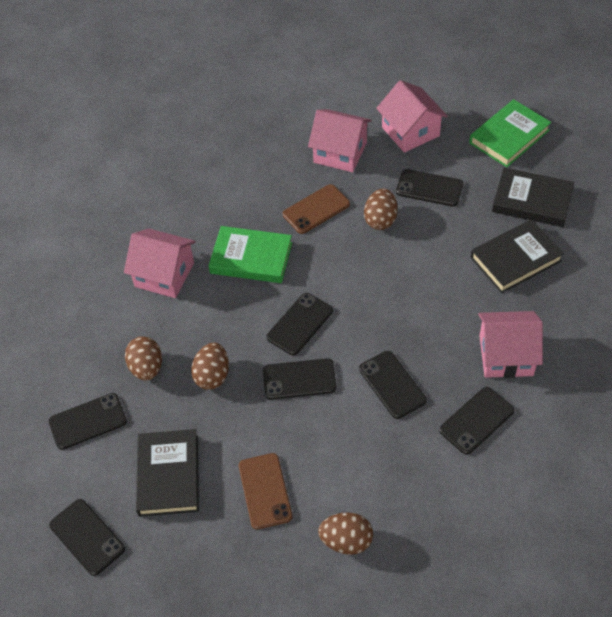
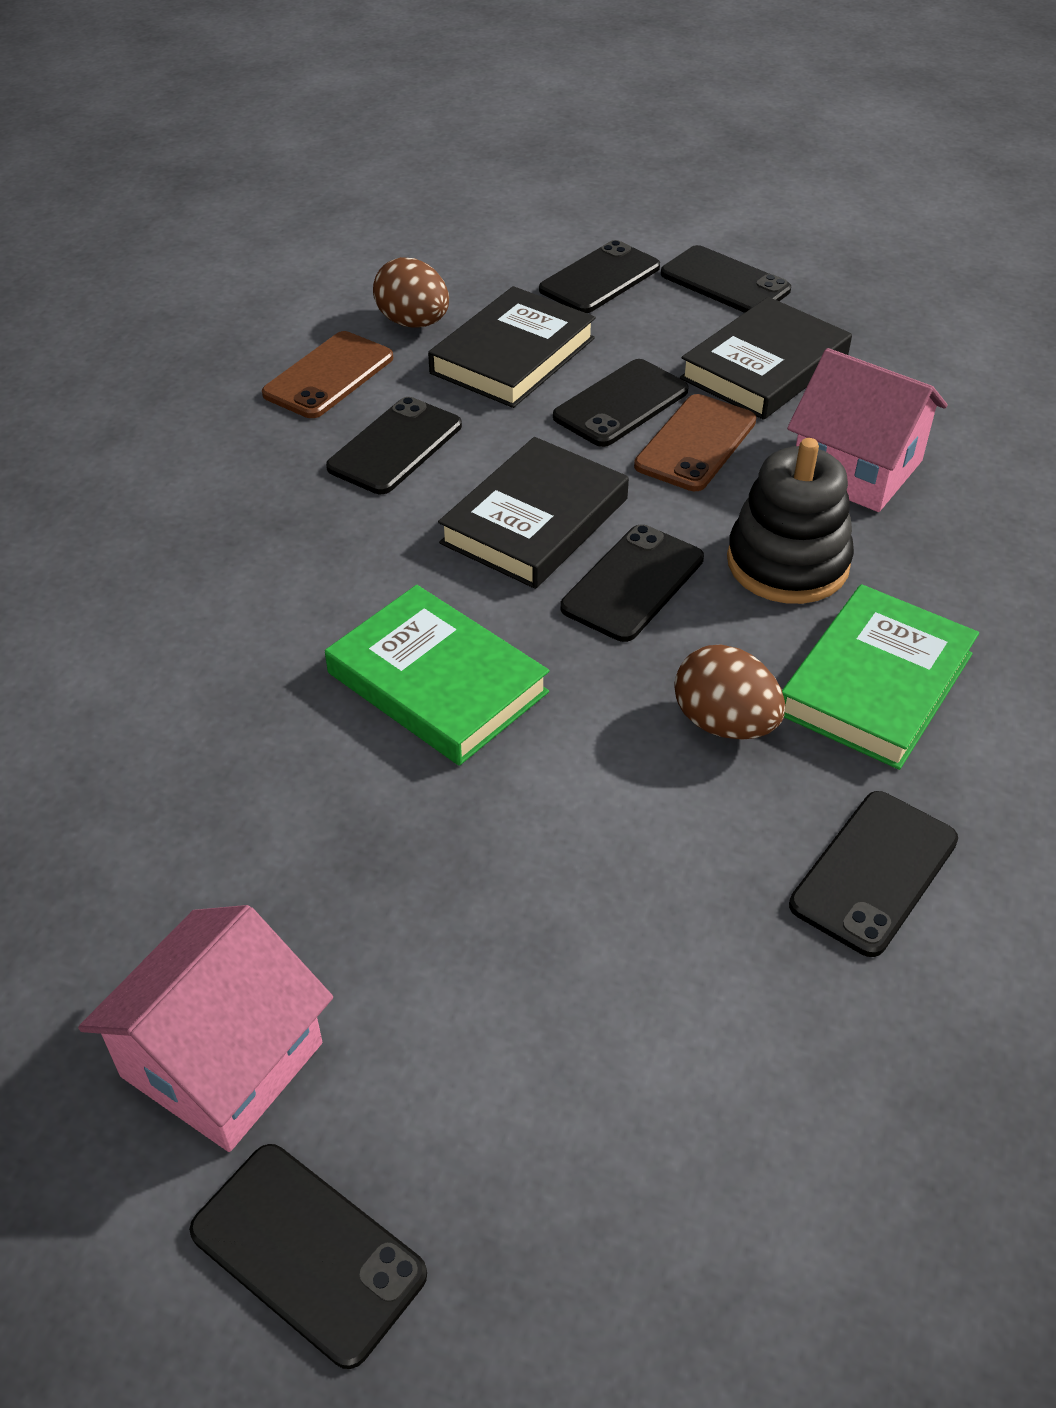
black stacking toy: 0 -> 1
brown egg: 4 -> 2
pink house: 4 -> 2

